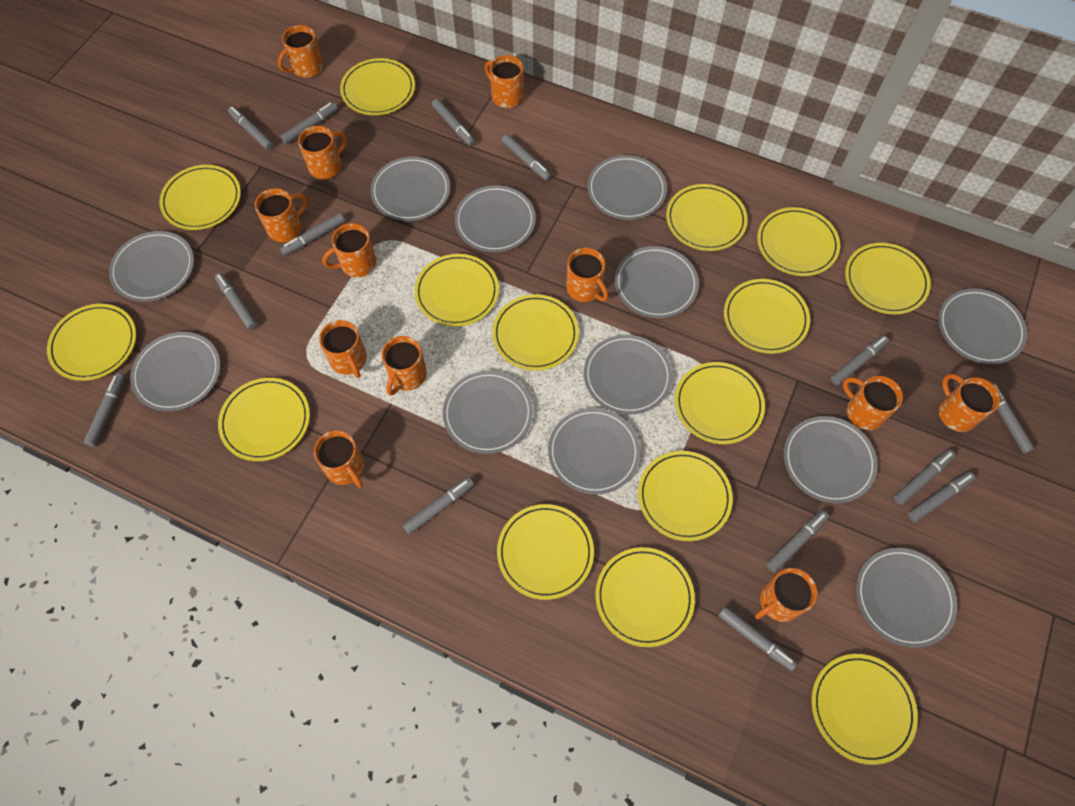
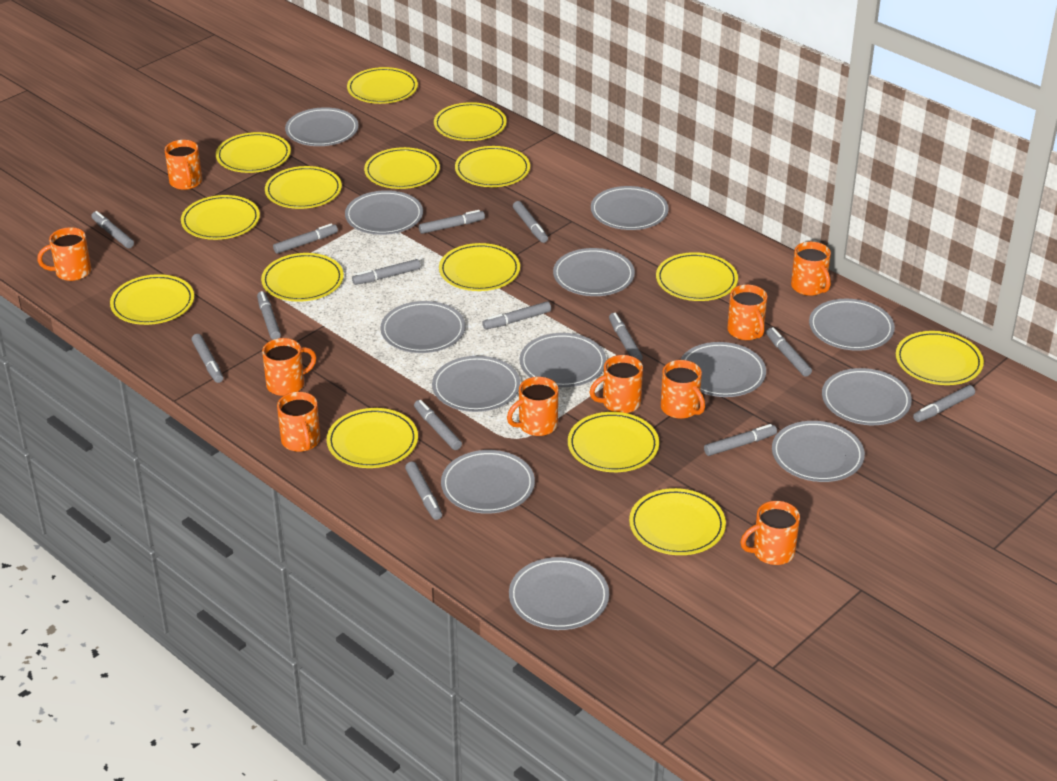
grey plate: 12 -> 13
orange mug: 12 -> 10

